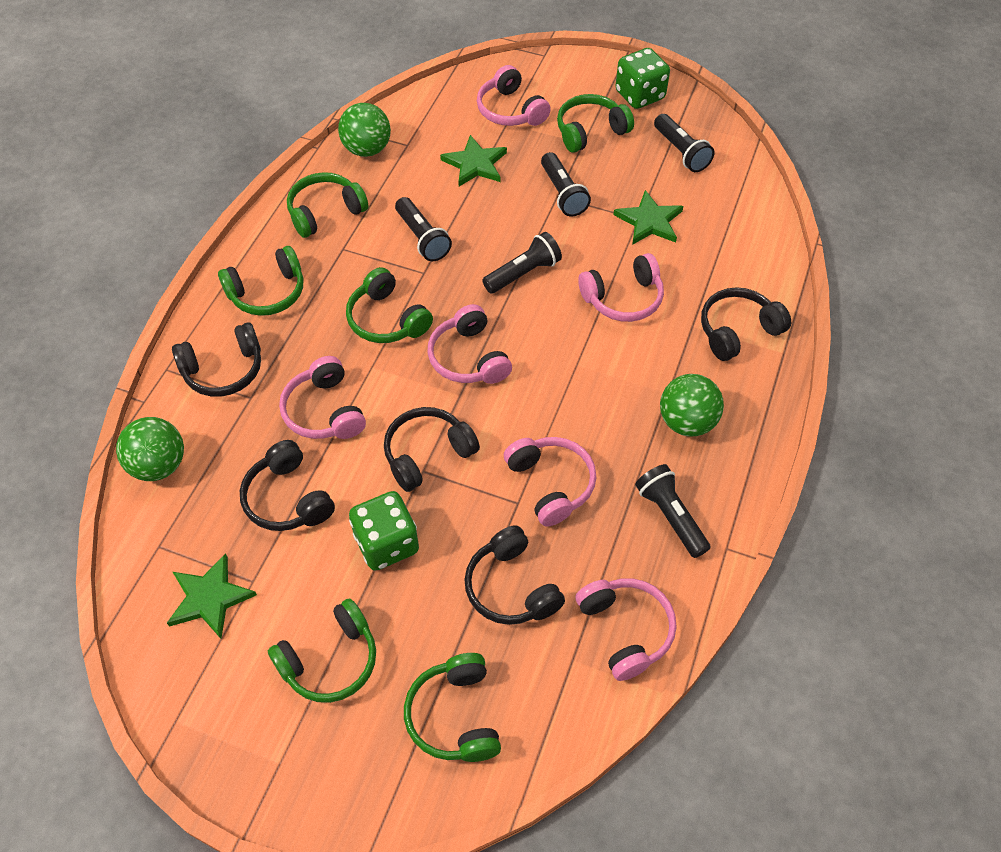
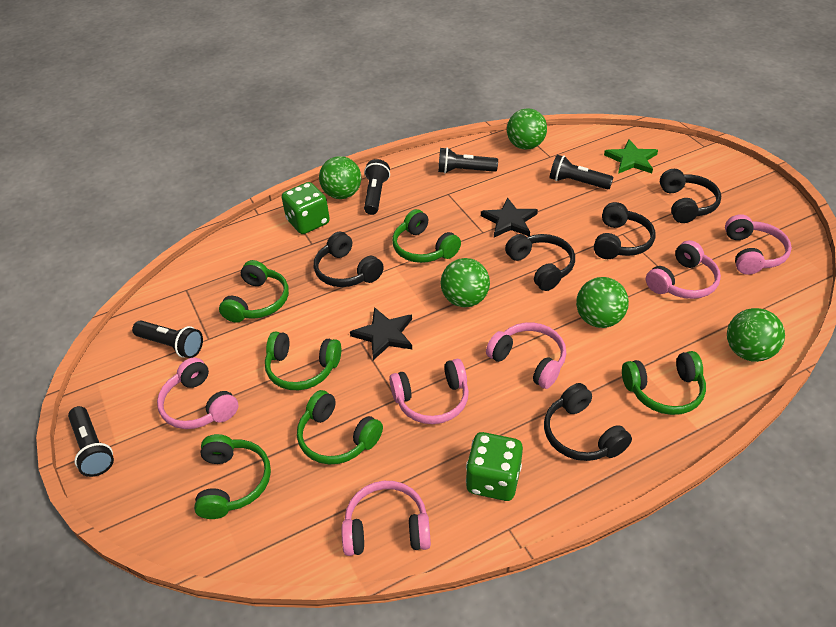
black star: 0 -> 2
green ball: 3 -> 5
green star: 3 -> 1

